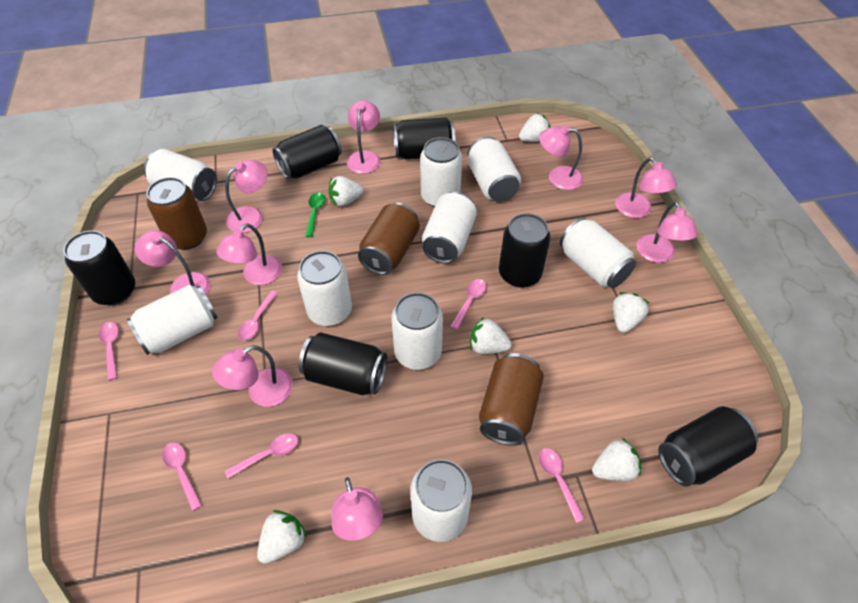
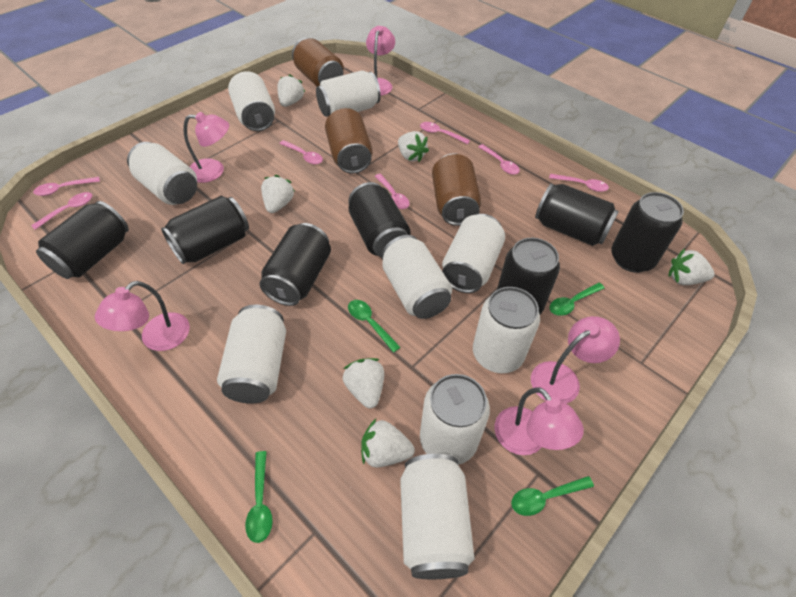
black can: 6 -> 7
green spoon: 1 -> 4
pink lamp: 9 -> 5
pink spoon: 6 -> 7

